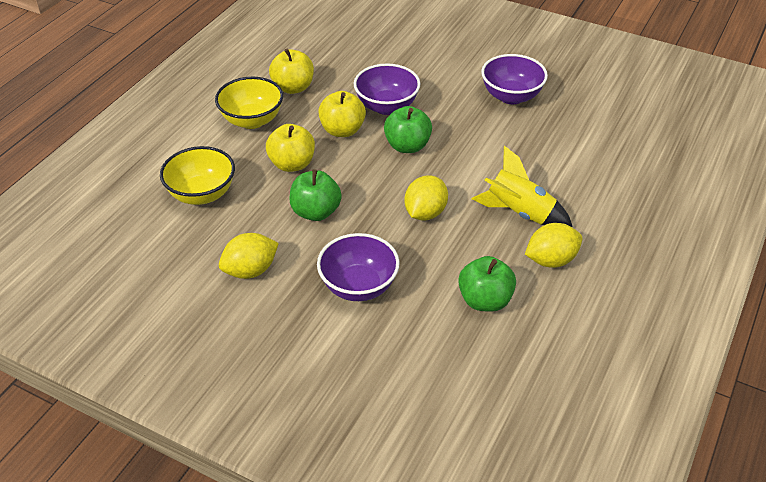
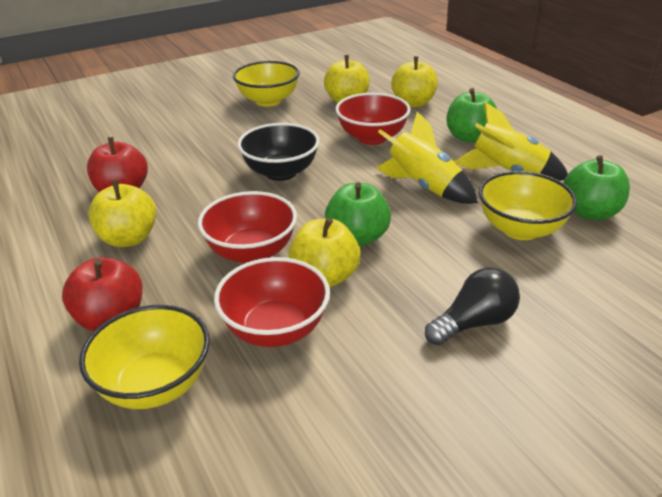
black bowl: 0 -> 1
black light bulb: 0 -> 1
purple bowl: 3 -> 0
red apple: 0 -> 2
red bowl: 0 -> 3
yellow apple: 3 -> 4
yellow bowl: 2 -> 3
yellow lemon: 3 -> 0
yellow rocket: 1 -> 2

